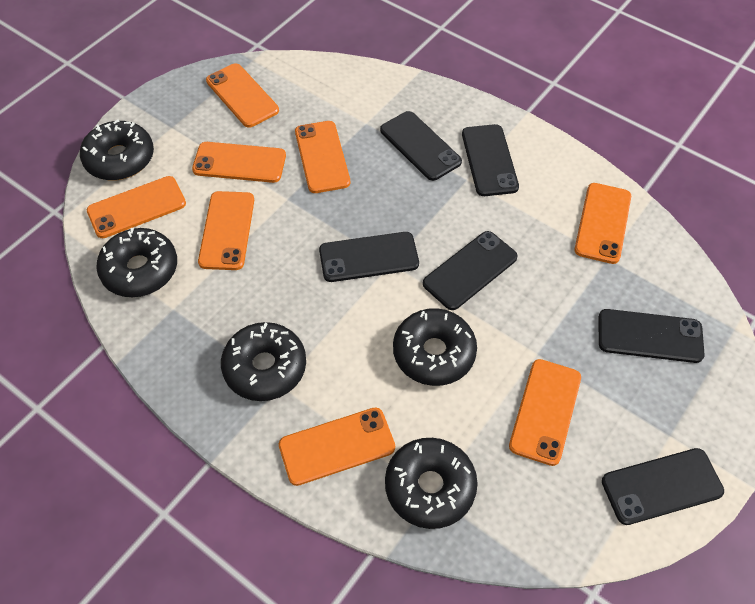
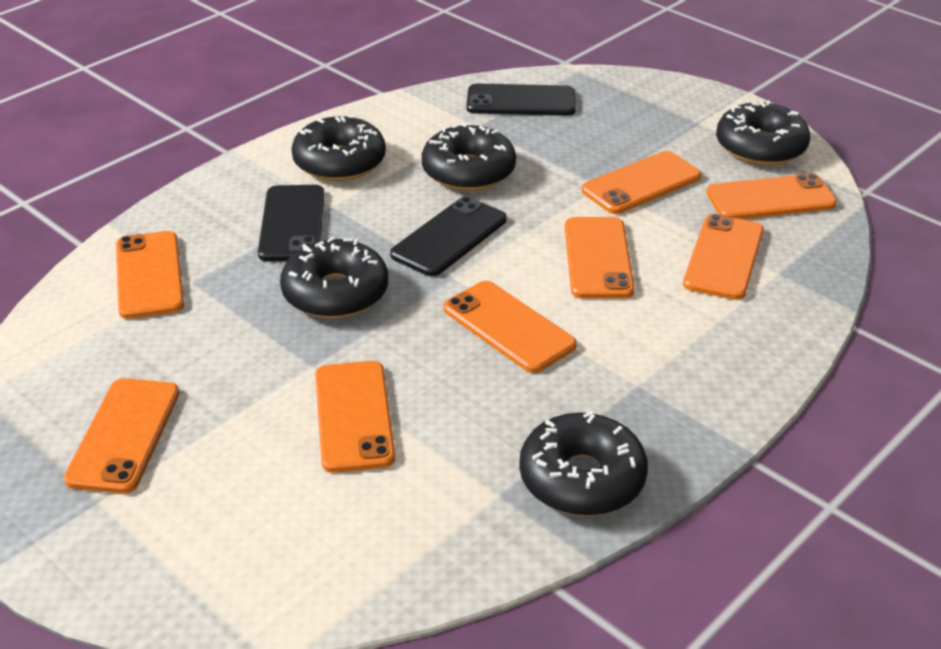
black phone: 6 -> 3

